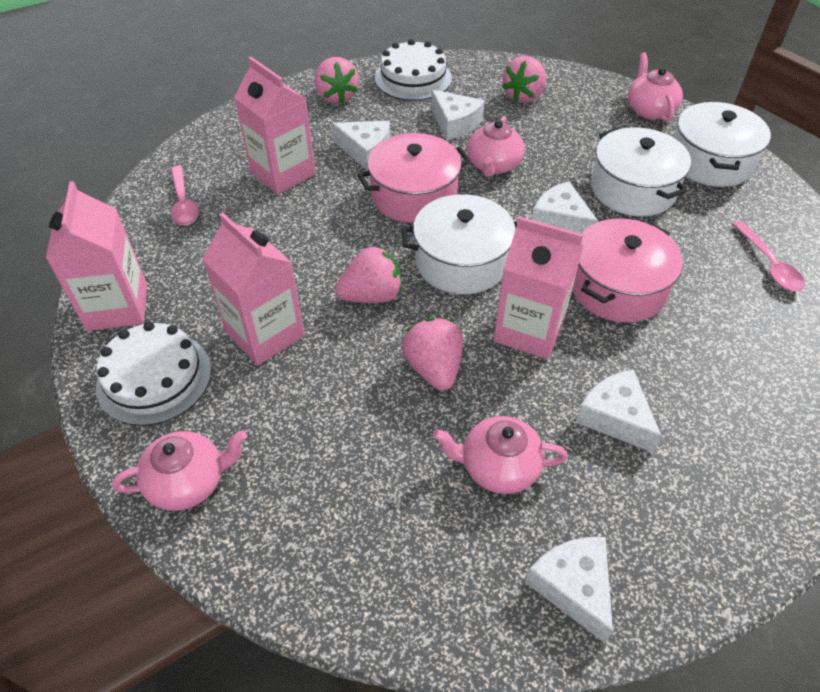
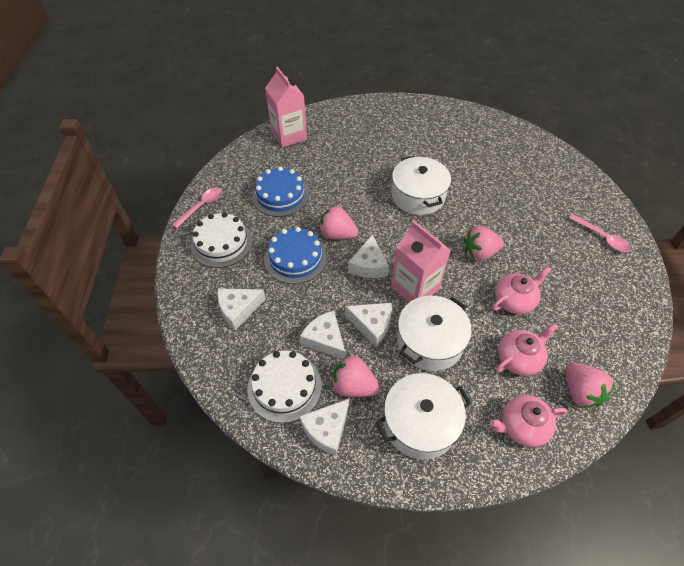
blue cake: 0 -> 2
pink carton: 4 -> 2
pink pot: 2 -> 0
pink teapot: 4 -> 3

